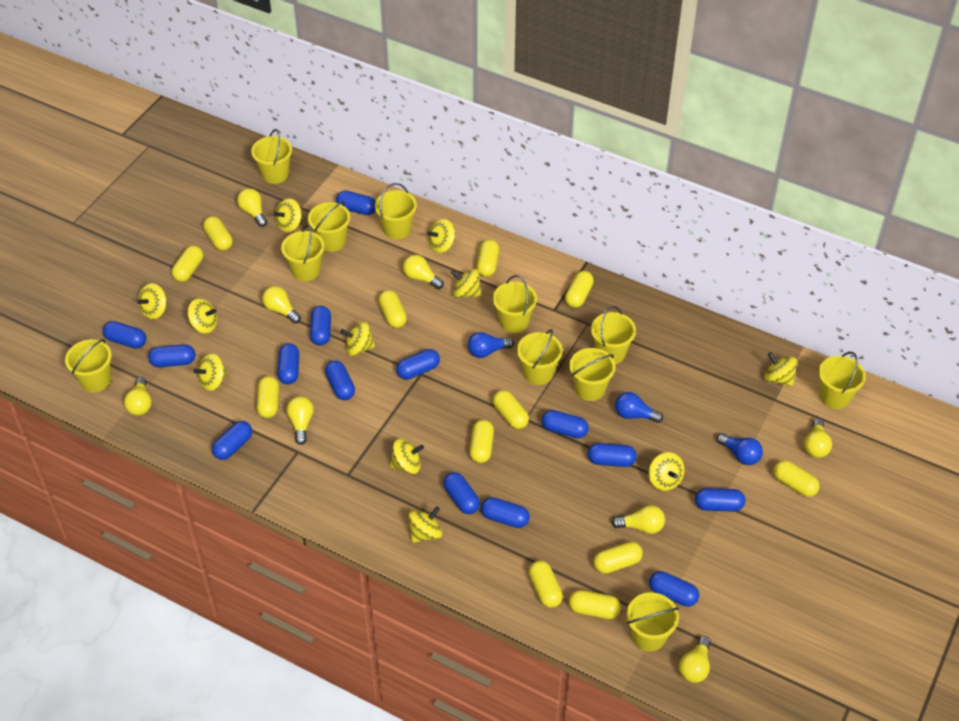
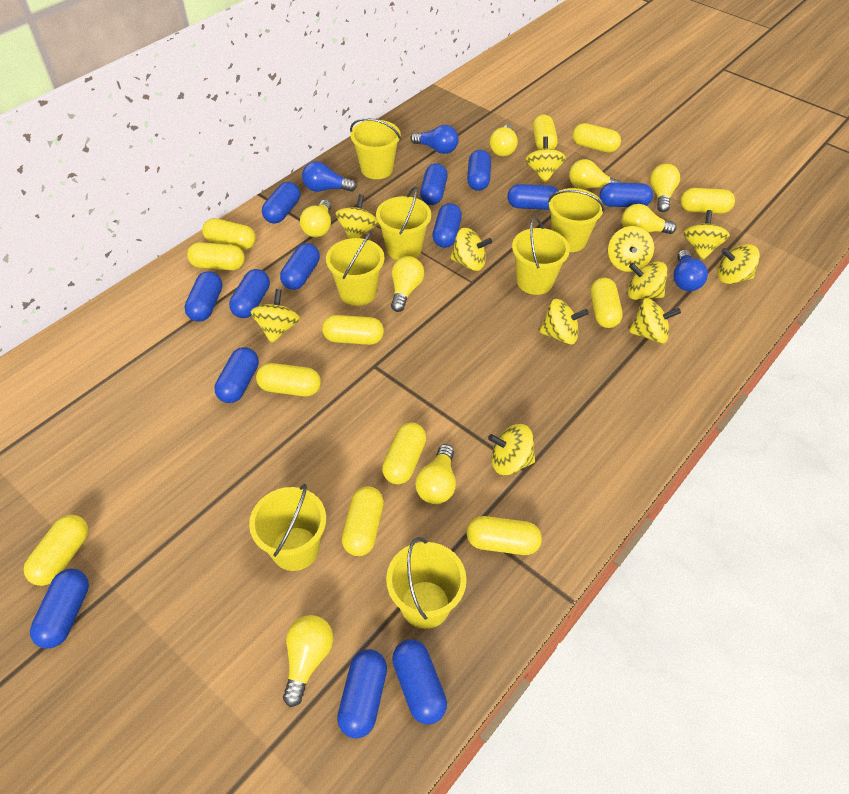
blue capsule: 14 -> 13
yellow bucket: 11 -> 7

